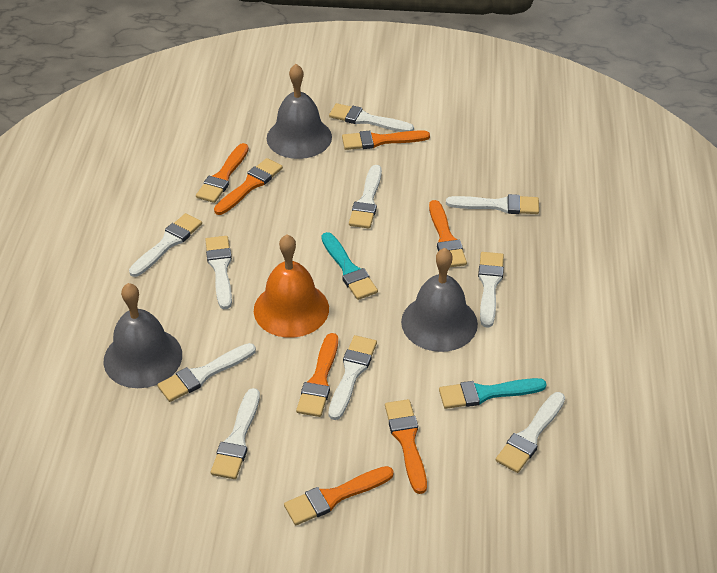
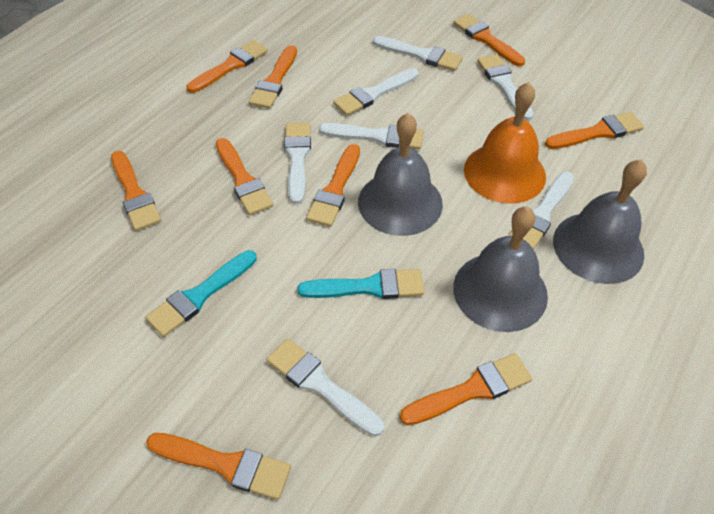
orange brush: 7 -> 9
white brush: 10 -> 7

